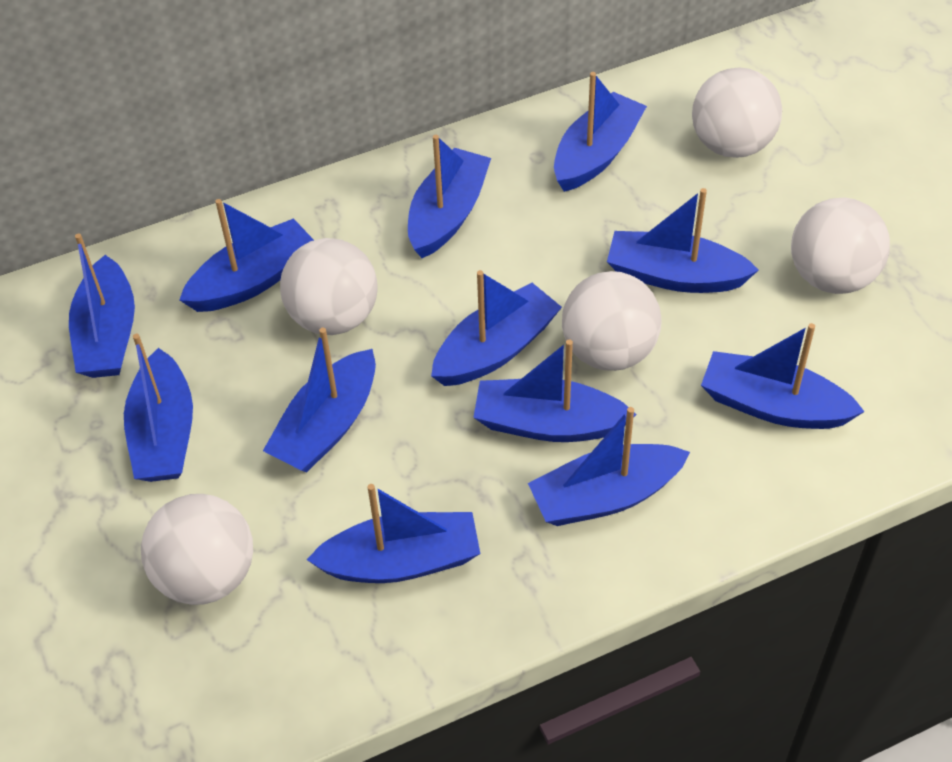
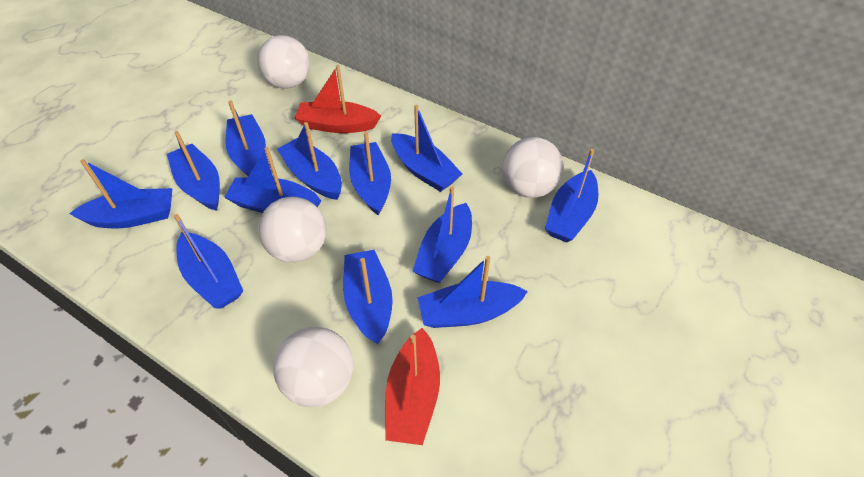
red boat: 0 -> 2
white ball: 5 -> 4

